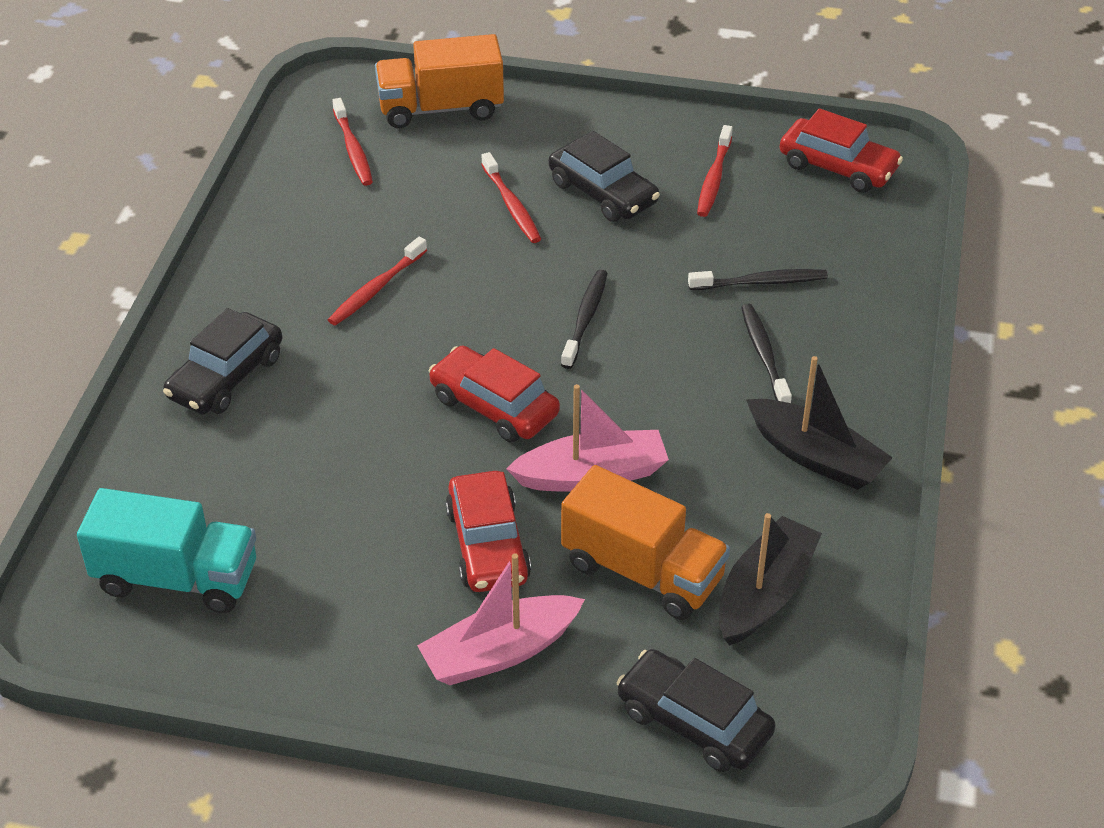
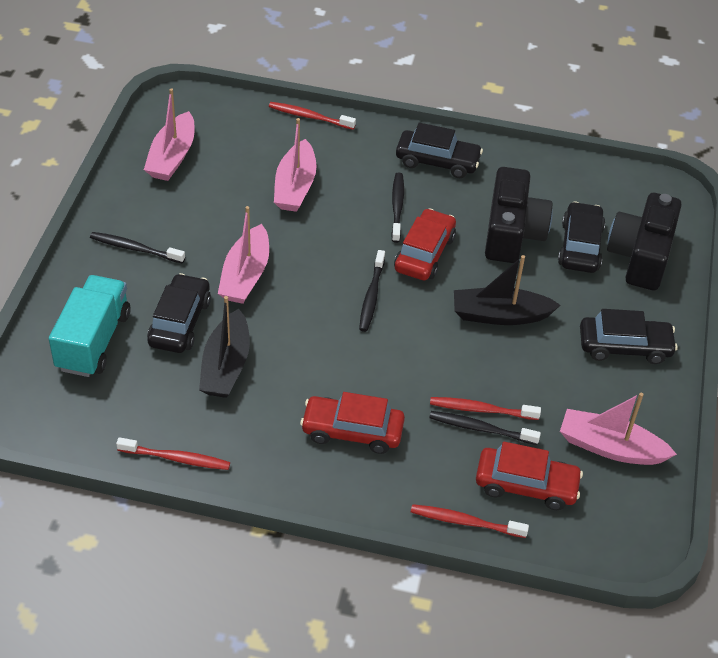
black camera: 0 -> 2
black car: 3 -> 4
black toothbrush: 3 -> 4
orange truck: 2 -> 0
pink boat: 2 -> 4

